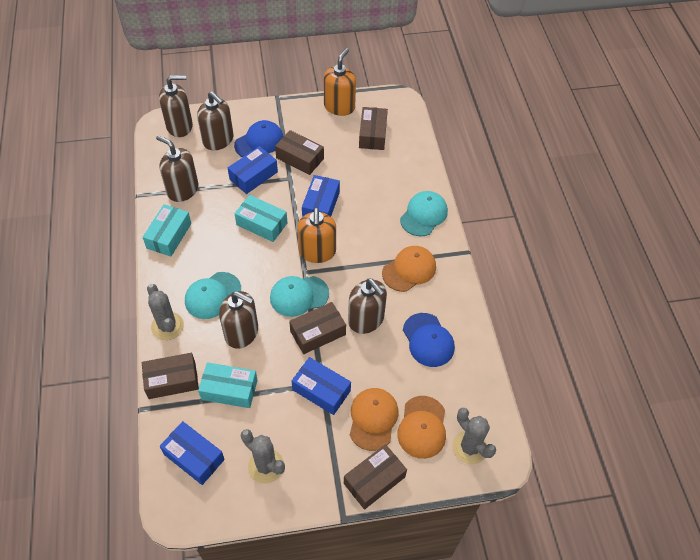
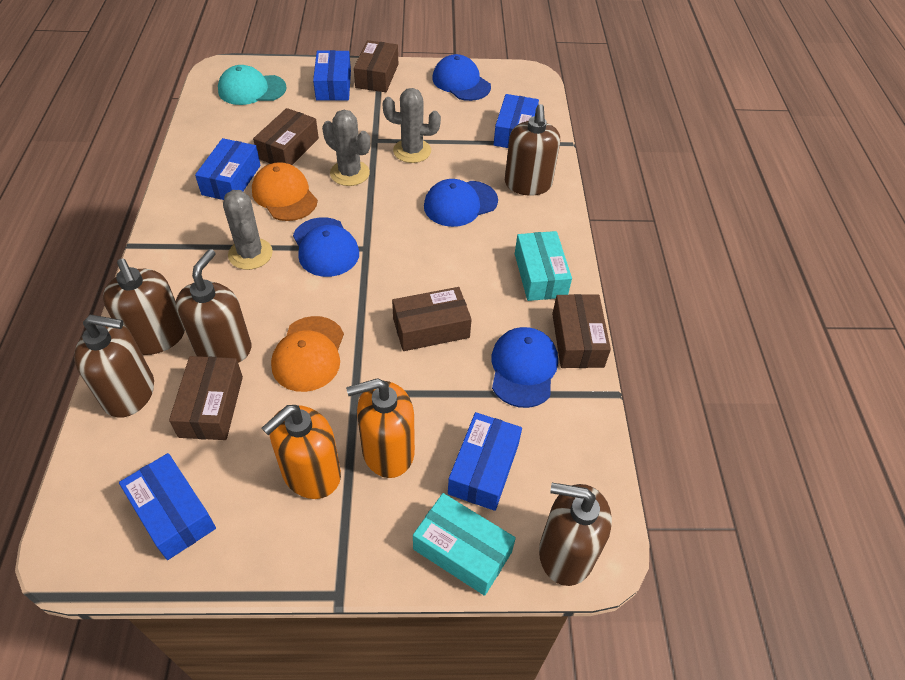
blue box: 4 -> 5
blue cap: 2 -> 4
orange cap: 3 -> 2
turquoise box: 3 -> 2
turquoise cap: 3 -> 1

